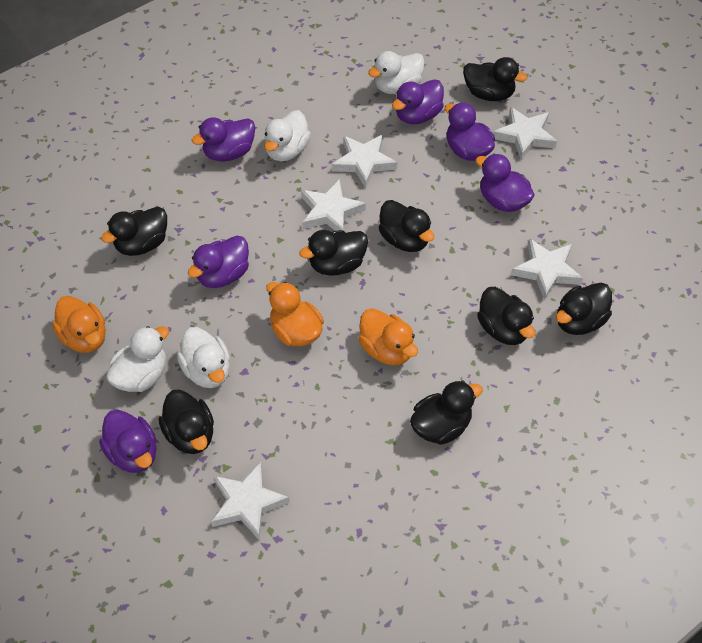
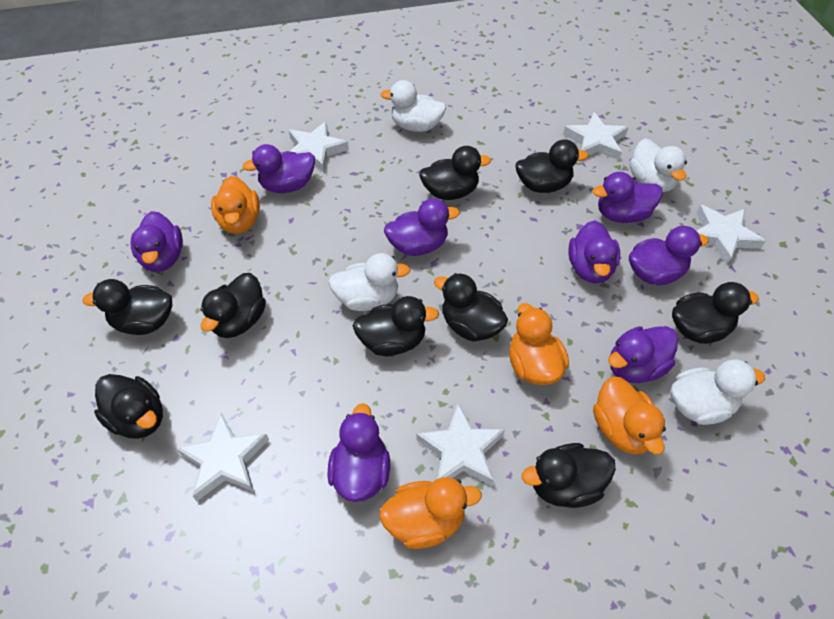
black duck: 8 -> 9
orange duck: 3 -> 4
purple duck: 6 -> 8

